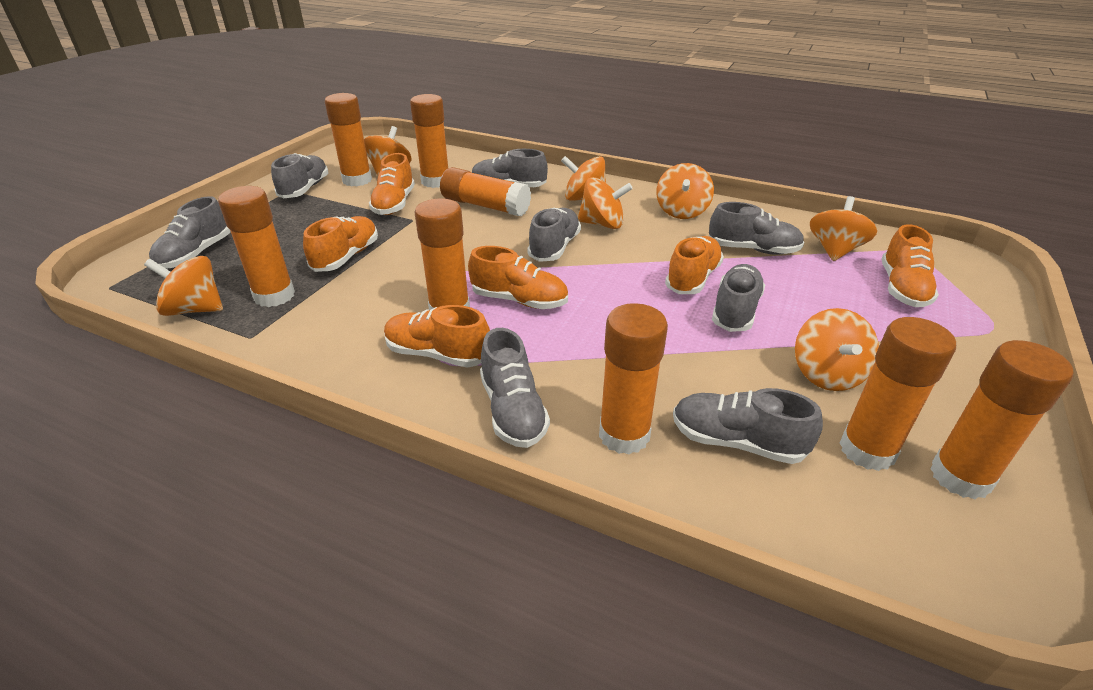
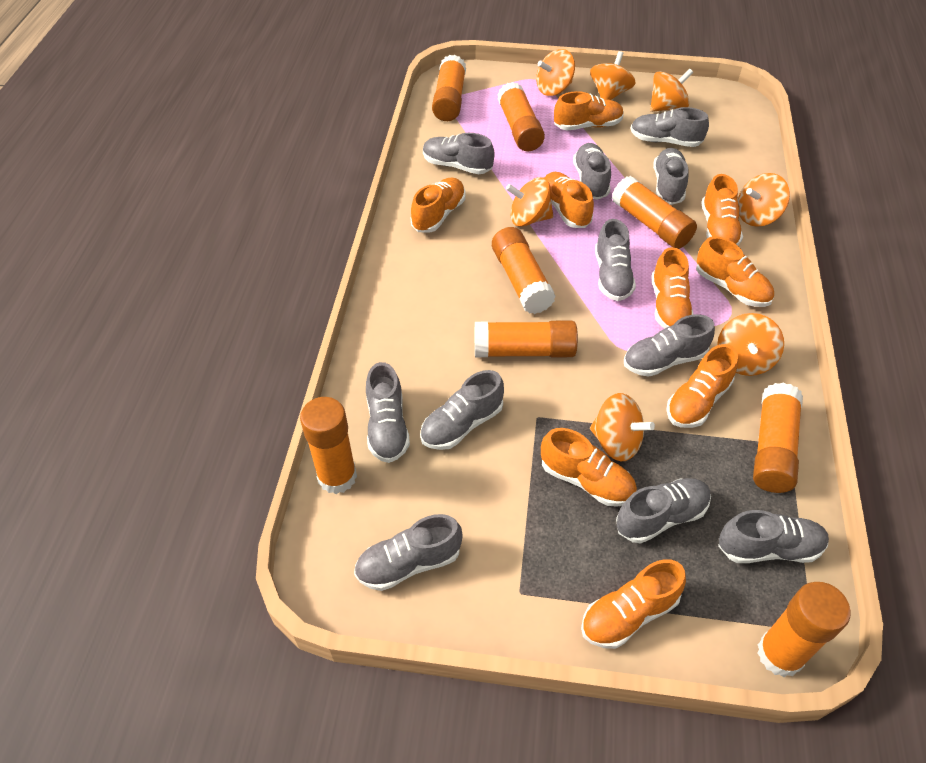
grey shoe: 8 -> 11
orange shoe: 6 -> 9

